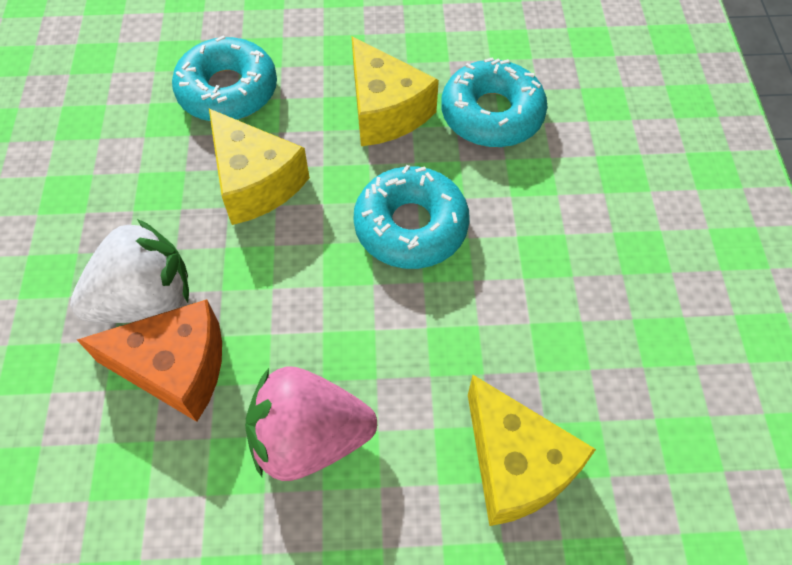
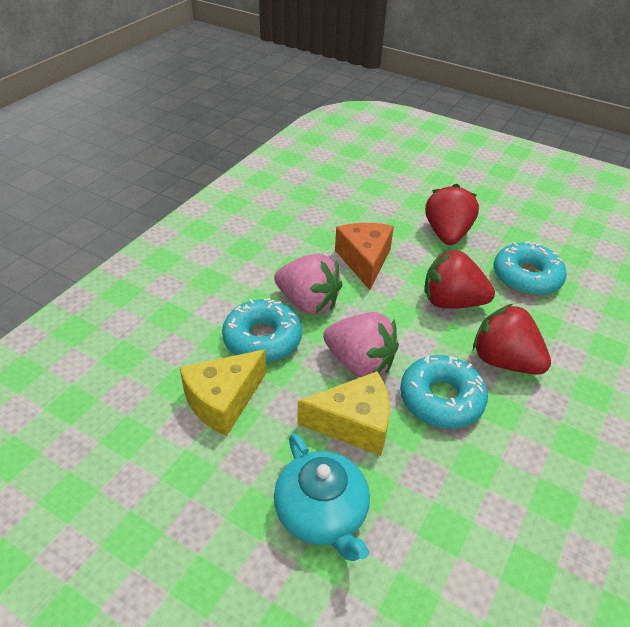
pink strawberry: 1 -> 2
red strawberry: 0 -> 3
turquoise teapot: 0 -> 1
white strawberry: 1 -> 0
yellow cheese: 3 -> 2

